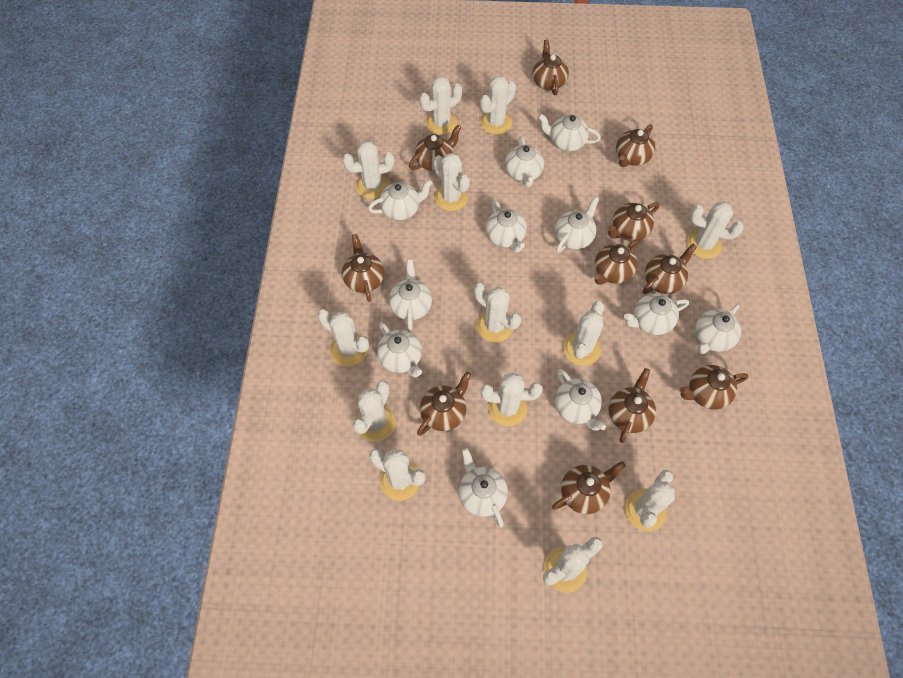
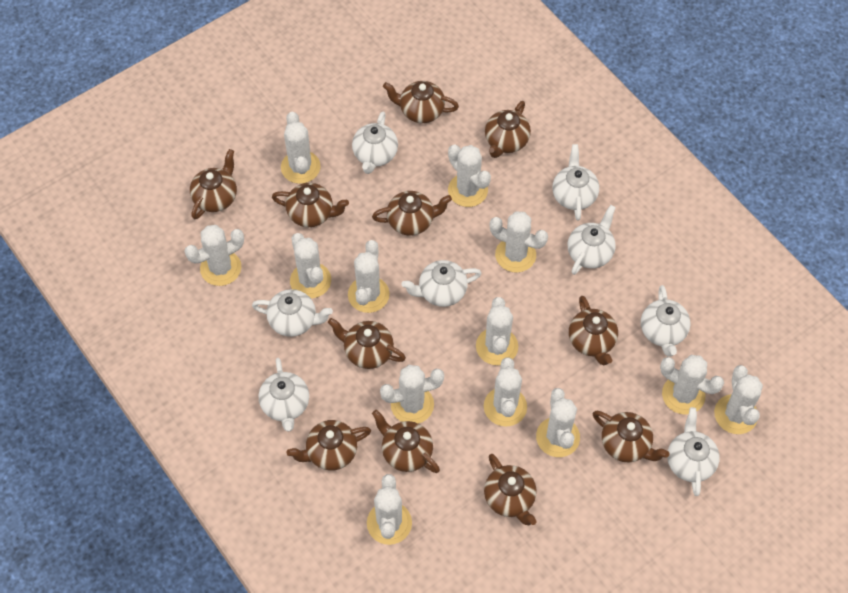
white teapot: 11 -> 8

